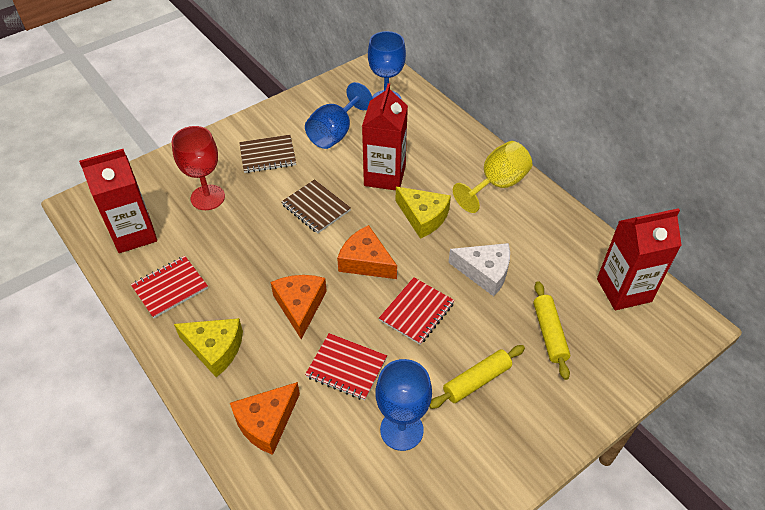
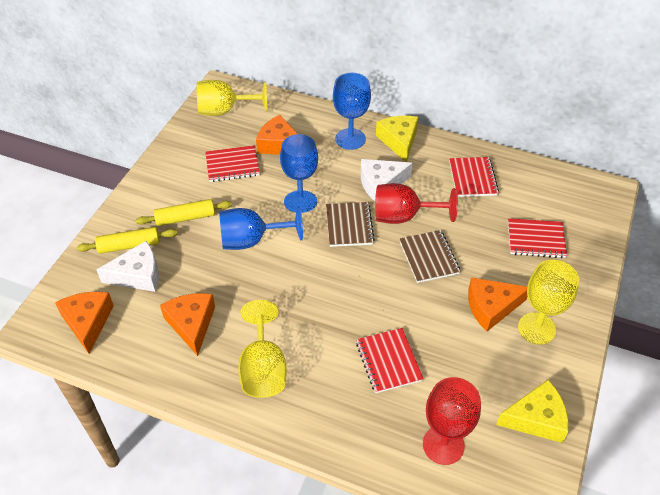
orange cheese: 3 -> 4
red carton: 3 -> 0
red goblet: 1 -> 2
red notebook: 3 -> 4
white cheese: 1 -> 2
yellow goblet: 1 -> 3

